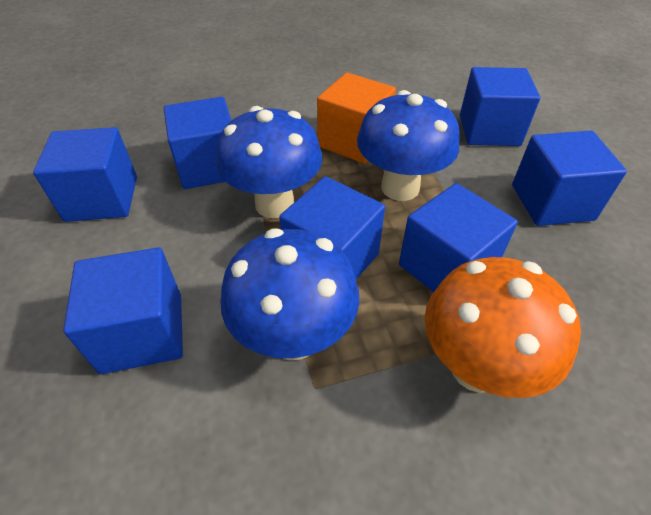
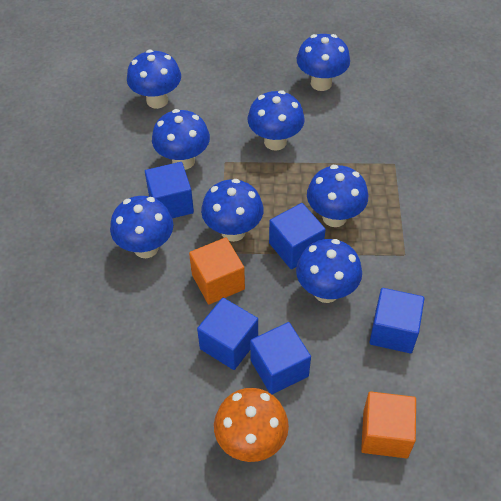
blue cube: 7 -> 5
blue mushroom: 3 -> 8
orange cube: 1 -> 2

